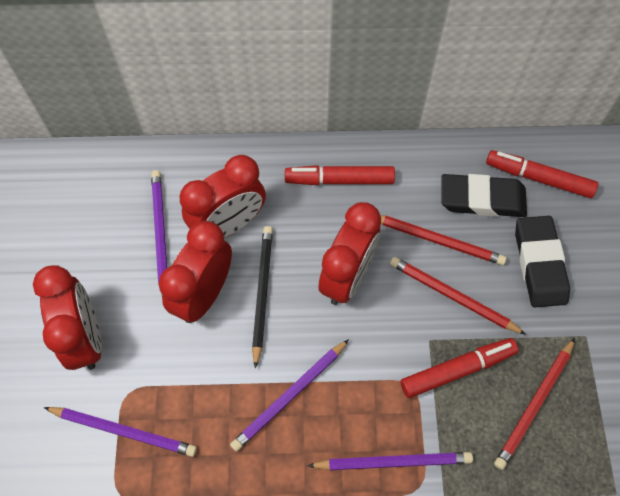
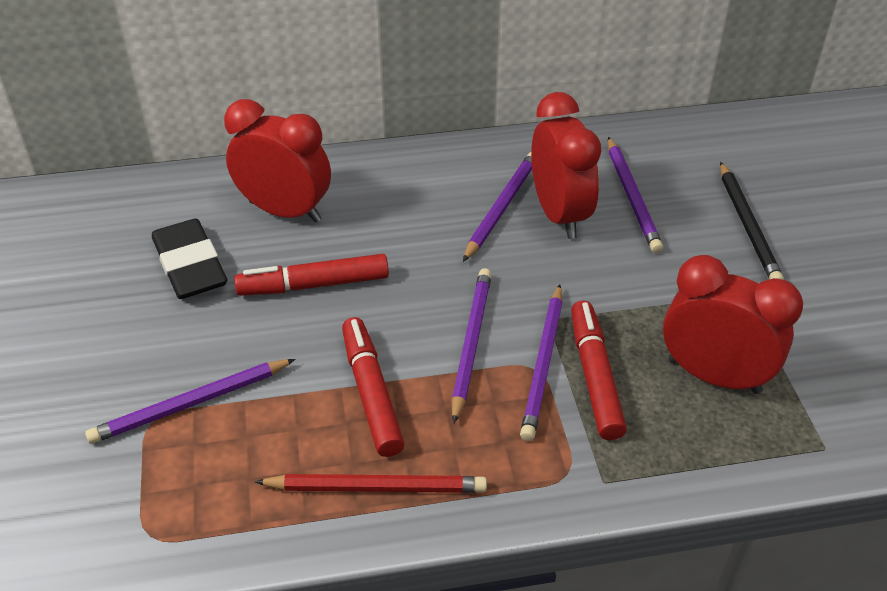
black eraser: 2 -> 1
purple pencil: 4 -> 5
red clock: 4 -> 3
red pencil: 3 -> 1

